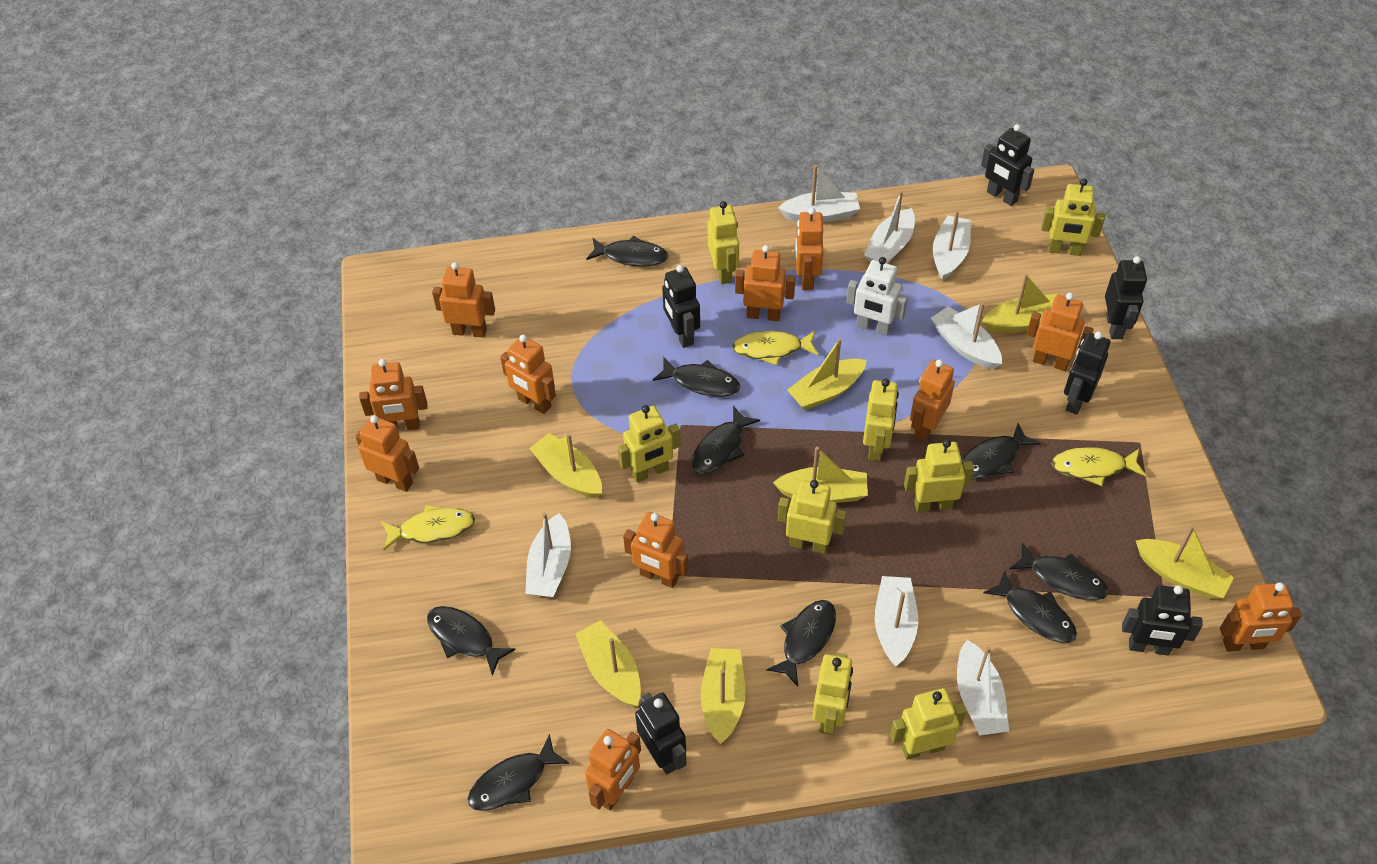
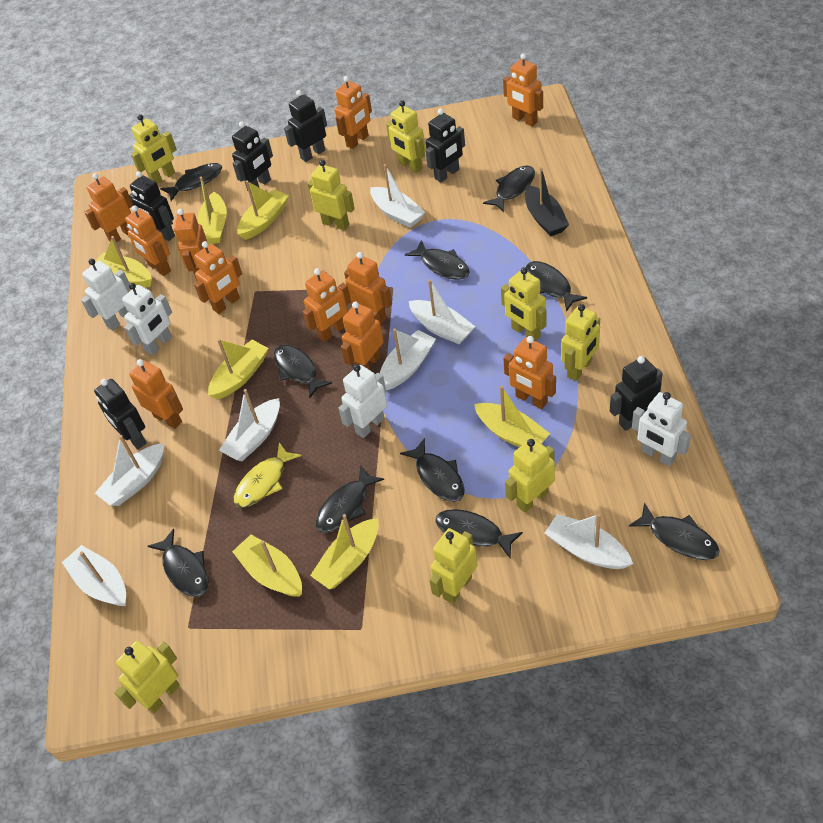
black boat: 0 -> 1
black fish: 9 -> 10
white robot: 1 -> 4
yellow fish: 3 -> 1

